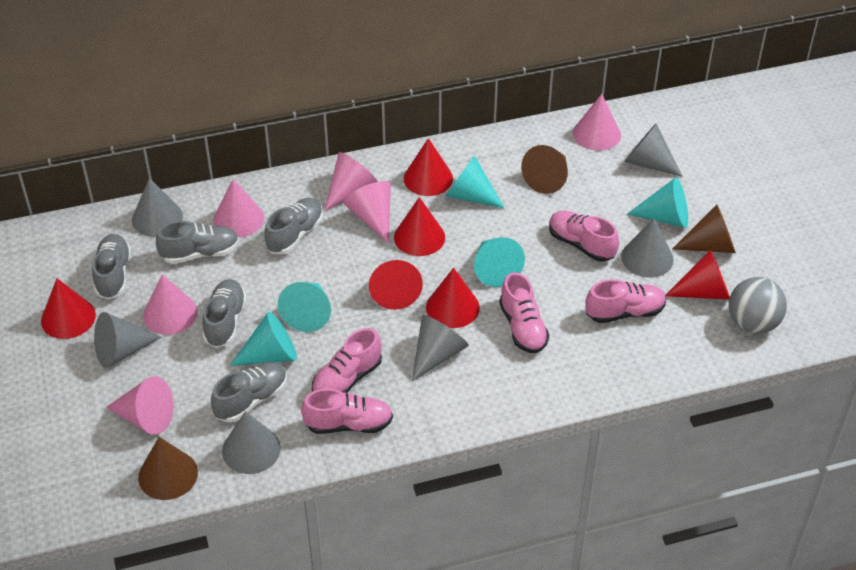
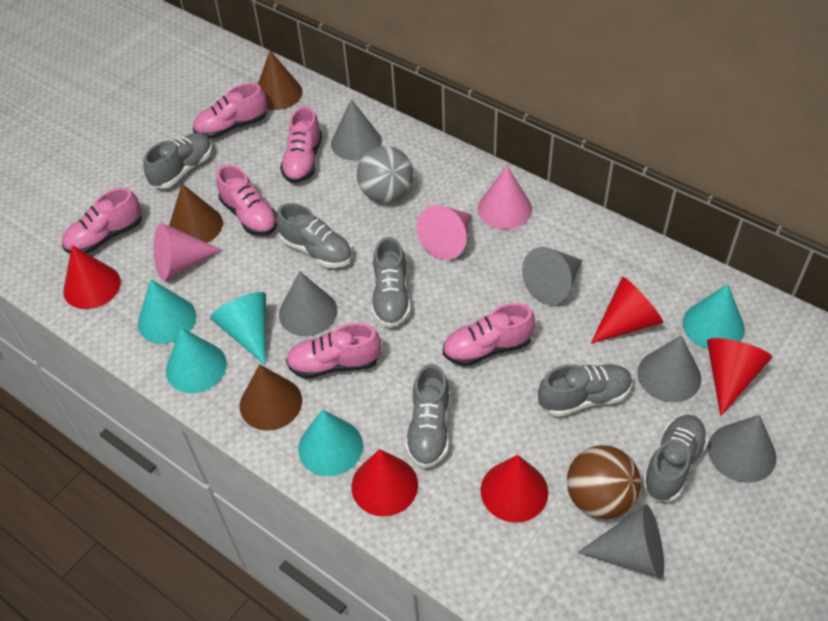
brown ball: 0 -> 1
grey shoe: 5 -> 6
pink cone: 6 -> 3
pink shoe: 5 -> 6
red cone: 6 -> 5

